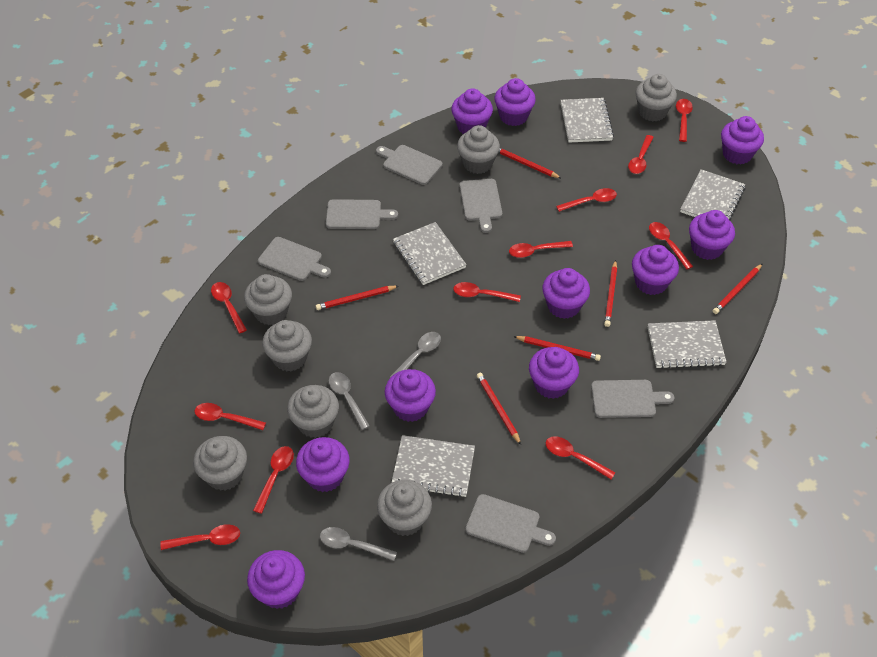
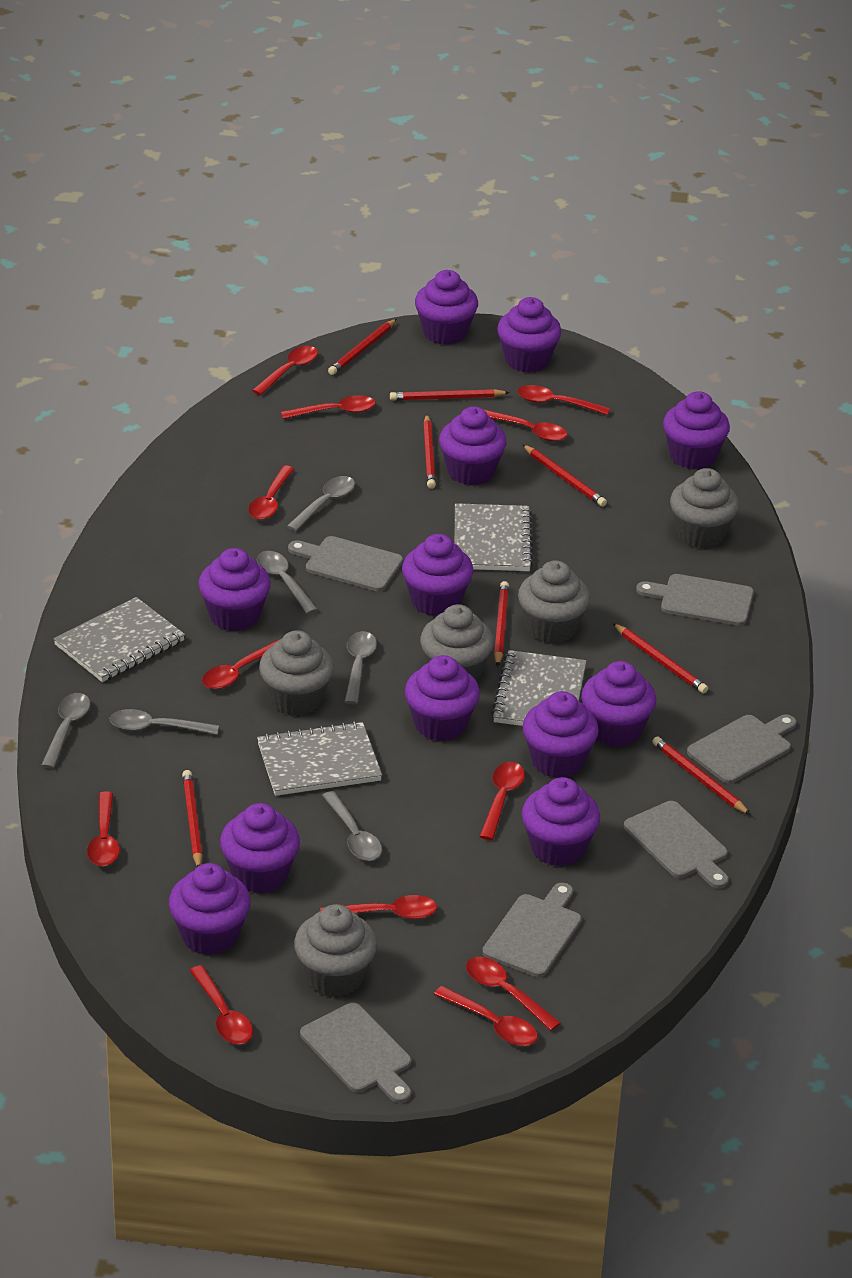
grey cupcake: 7 -> 5
grey notebook: 5 -> 4
grey spoon: 3 -> 6
purple cupcake: 10 -> 12
red pencil: 6 -> 8
red spoon: 11 -> 12

